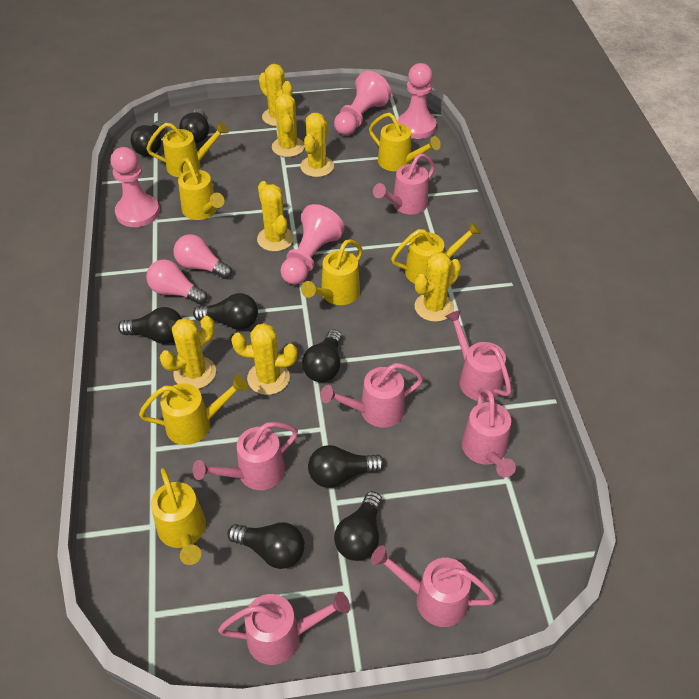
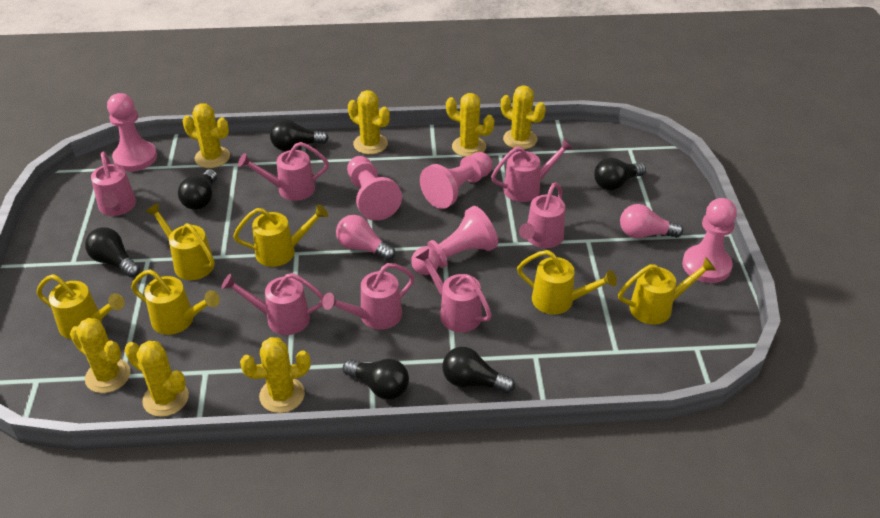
black light bulb: 8 -> 6
pink pawn: 4 -> 5
yellow watering can: 7 -> 6

